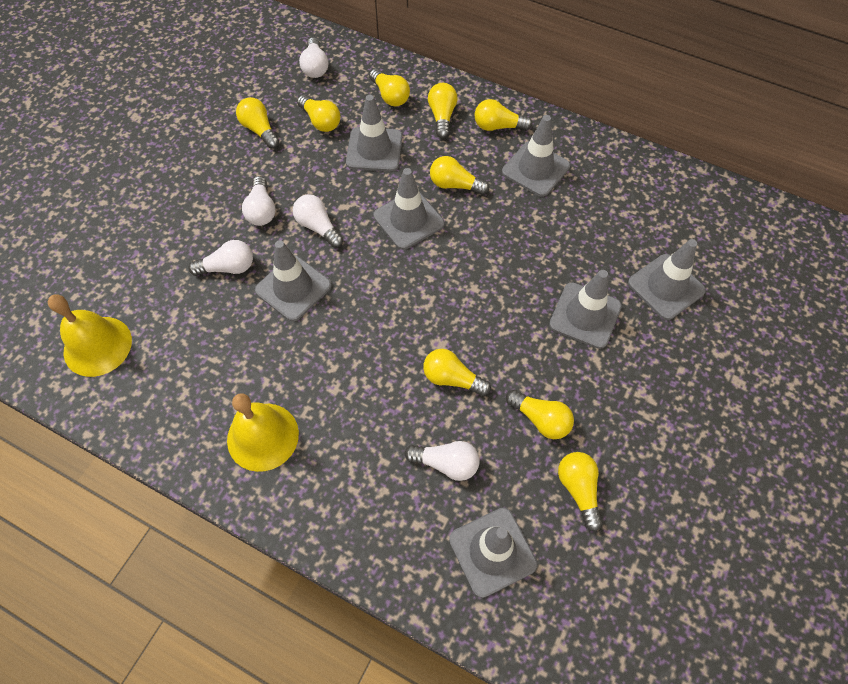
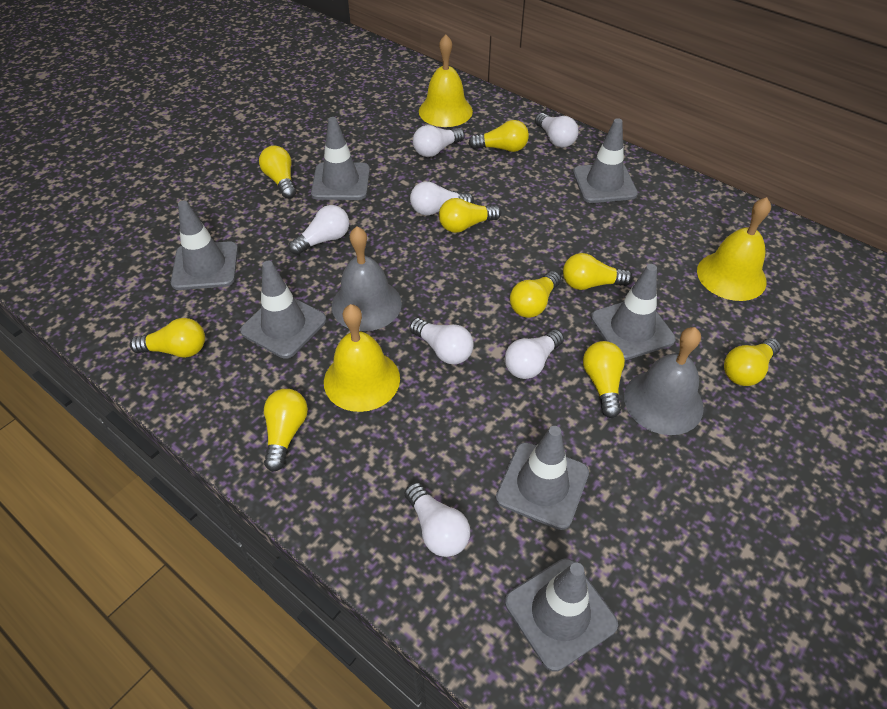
grey bell: 0 -> 2
white light bulb: 5 -> 7
yellow bell: 2 -> 3

